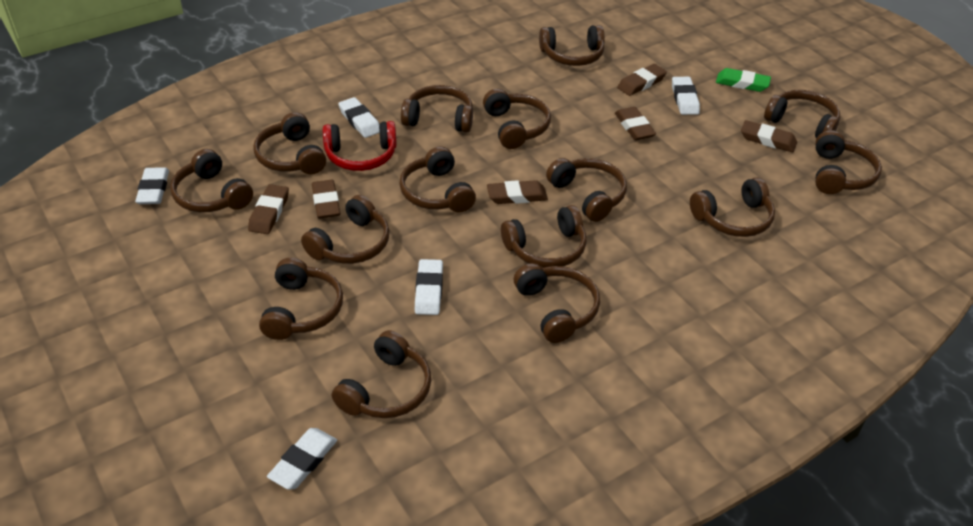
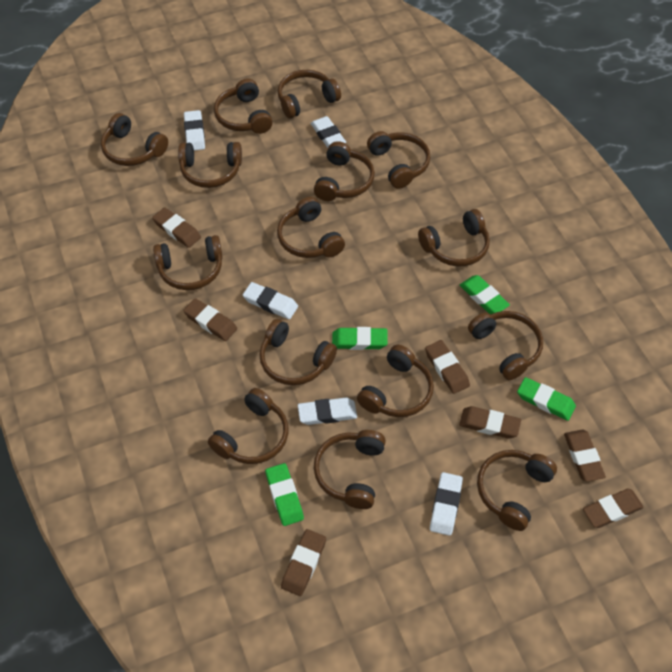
brown eraser: 6 -> 7
green eraser: 1 -> 4
red headphones: 1 -> 0

